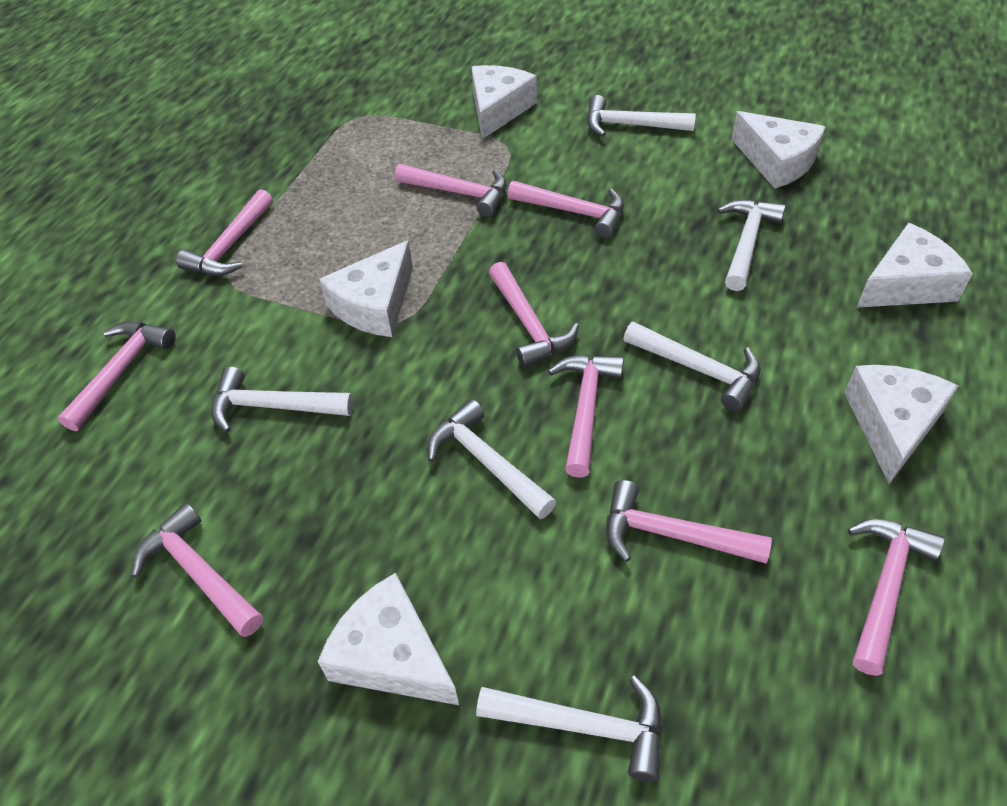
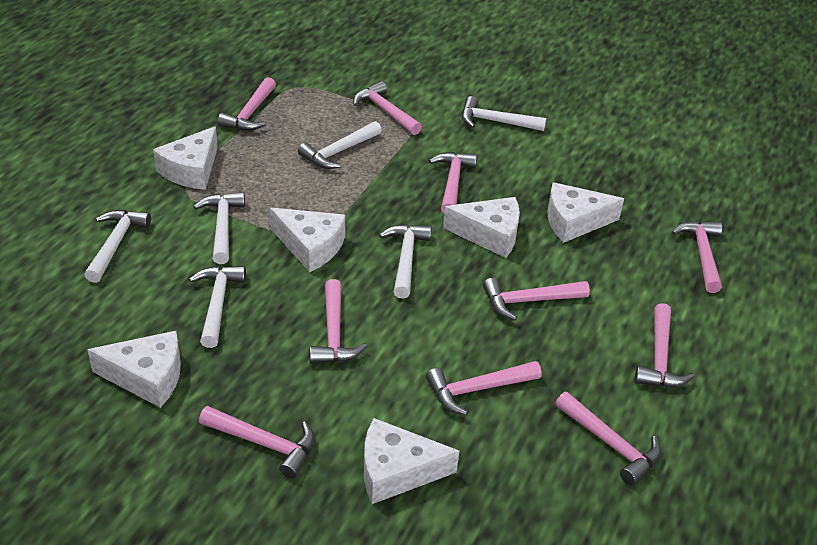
pink hammer: 9 -> 10

